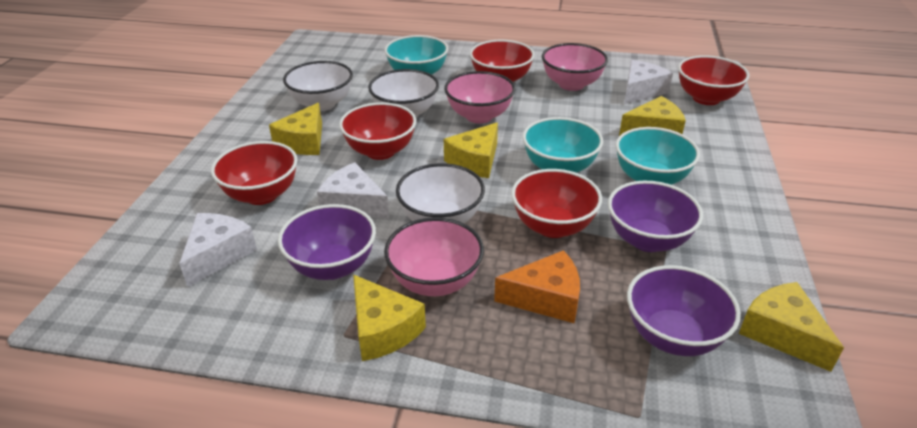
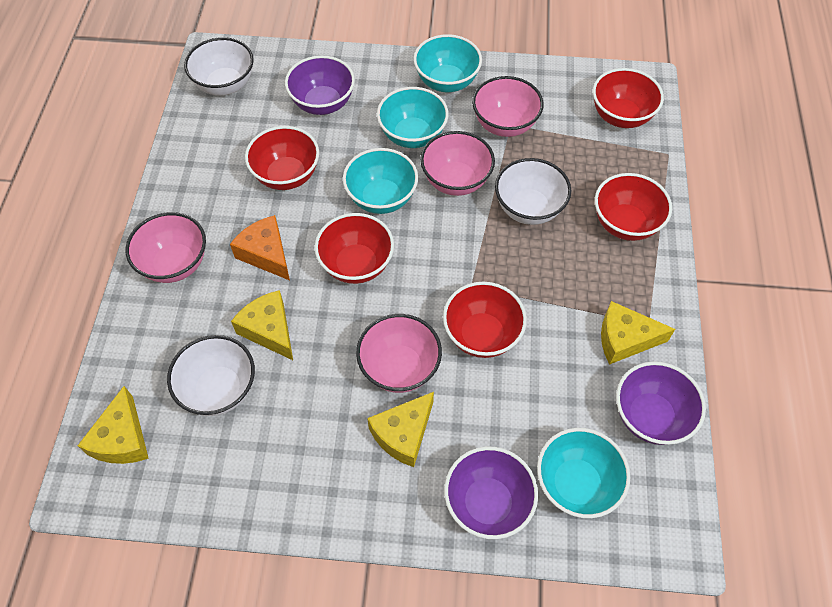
pink bowl: 3 -> 4
turquoise bowl: 3 -> 4
white cheese: 3 -> 0
yellow cheese: 5 -> 4

